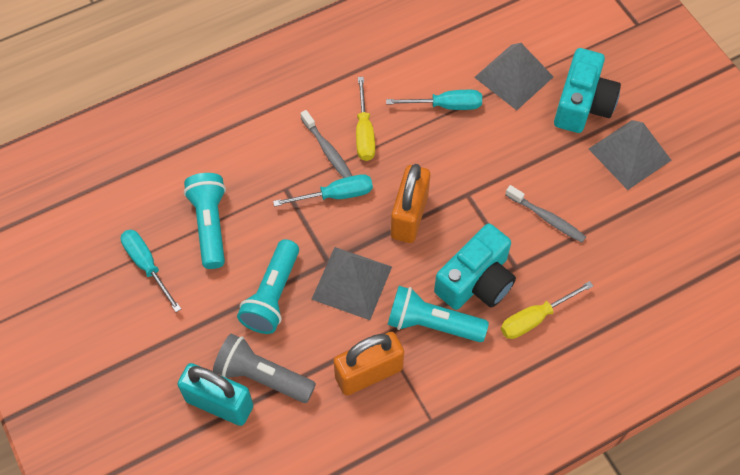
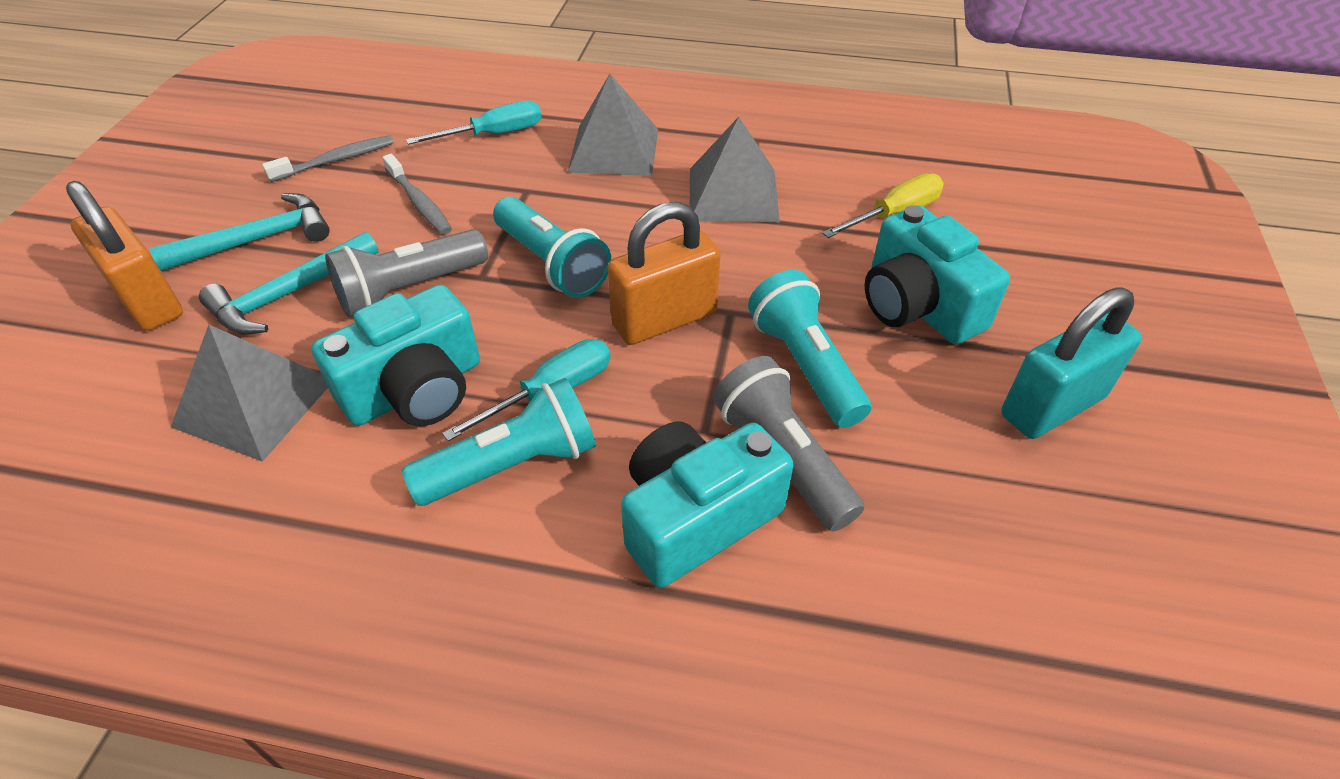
grey flashlight: 1 -> 2
turquoise camera: 2 -> 3
turquoise hammer: 0 -> 2
turquoise screwdriver: 3 -> 2
yellow screwdriver: 2 -> 1

